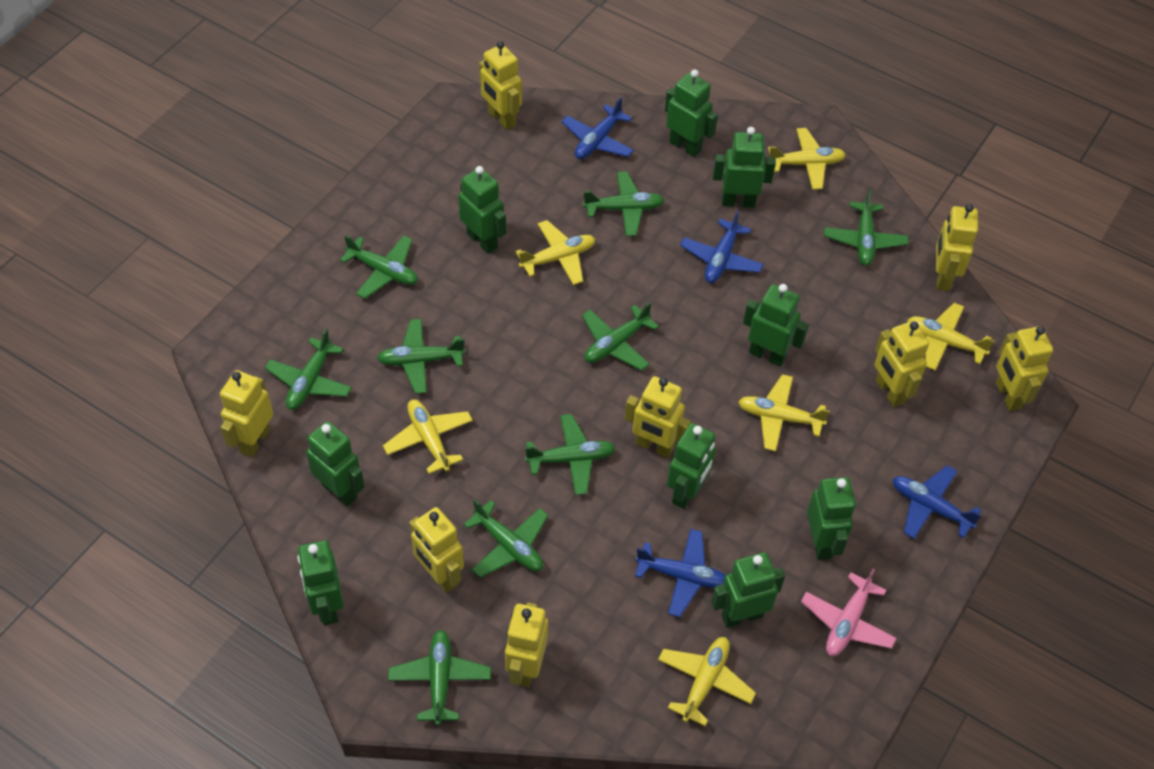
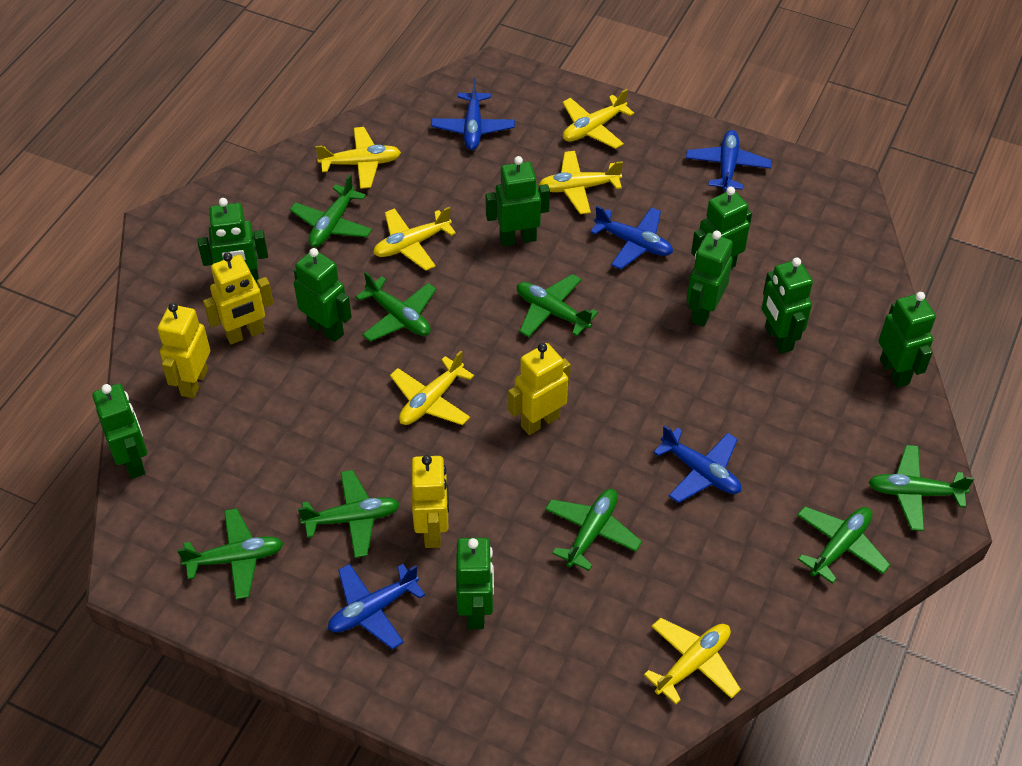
blue plane: 4 -> 5
green plane: 9 -> 8
pink plane: 1 -> 0
yellow robot: 8 -> 4

